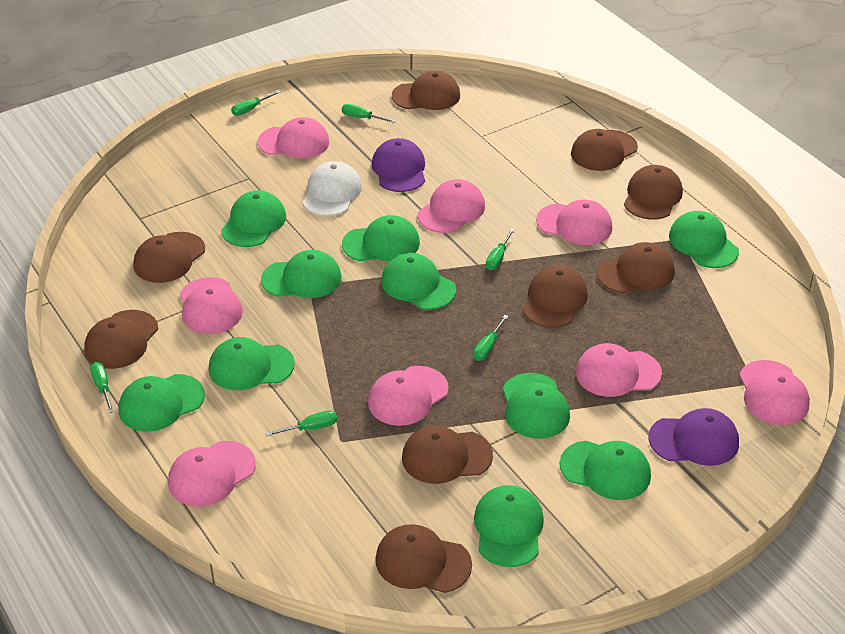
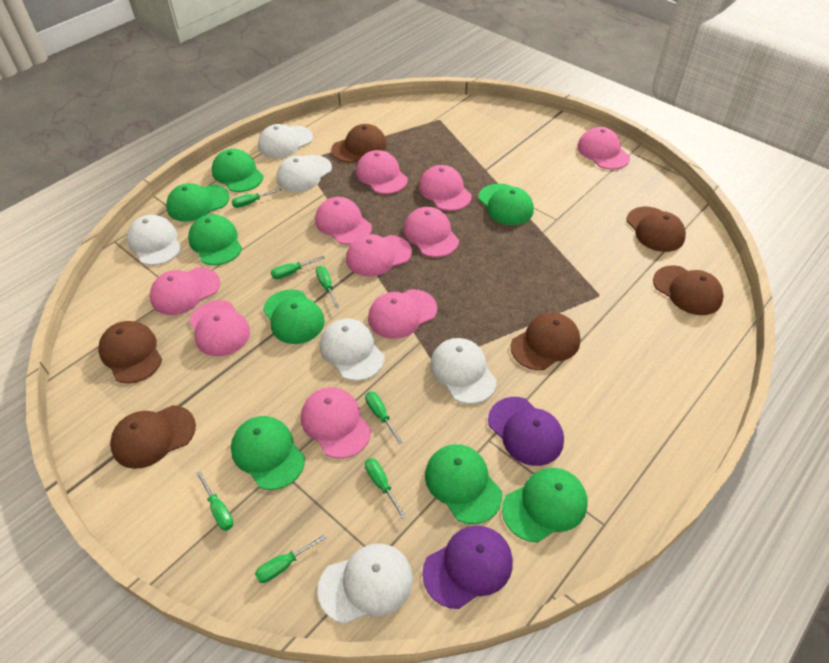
brown cap: 9 -> 6
green cap: 10 -> 8
green screwdriver: 6 -> 7
pink cap: 8 -> 10
white cap: 1 -> 6

